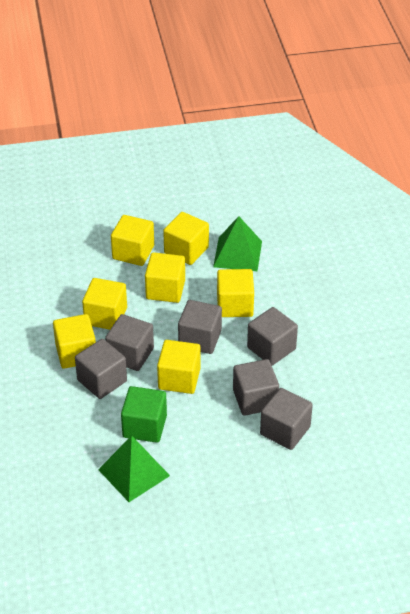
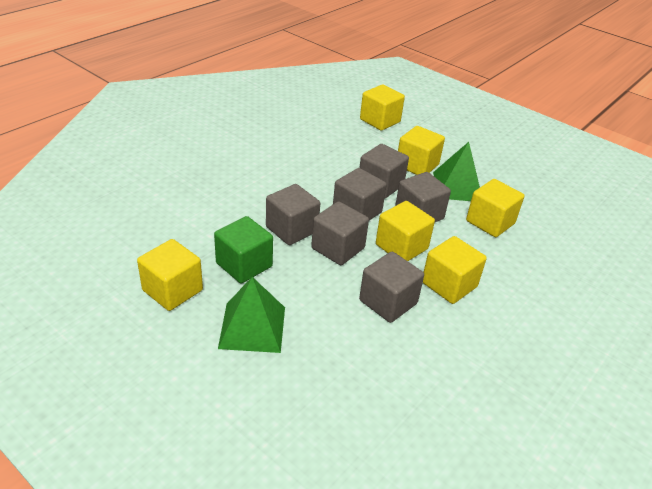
yellow cube: 7 -> 6

